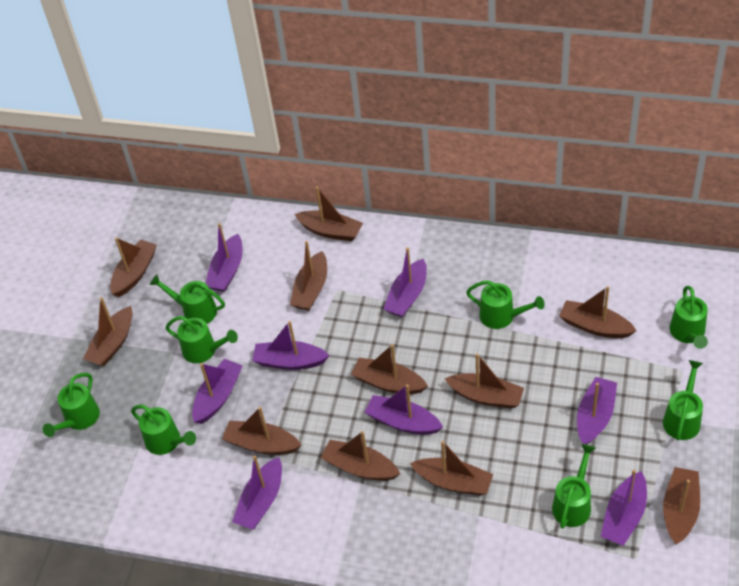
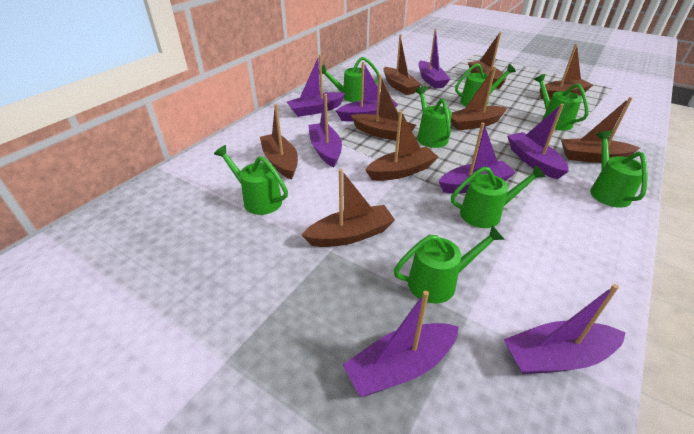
brown boat: 11 -> 9

